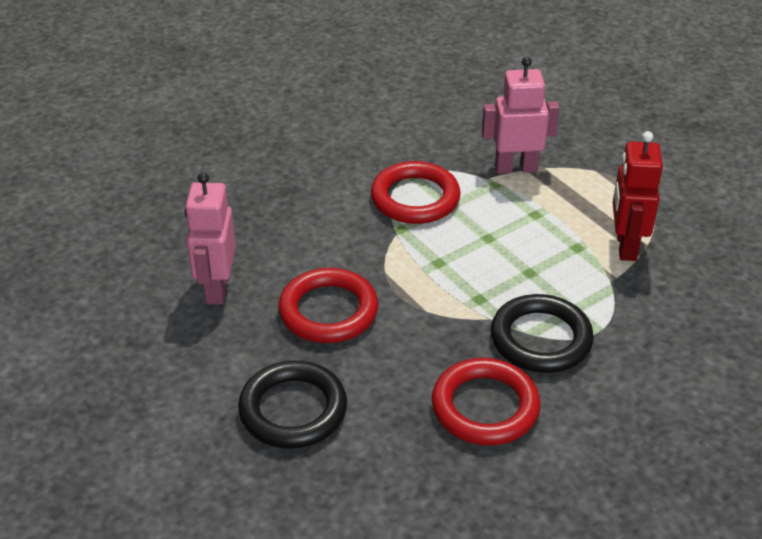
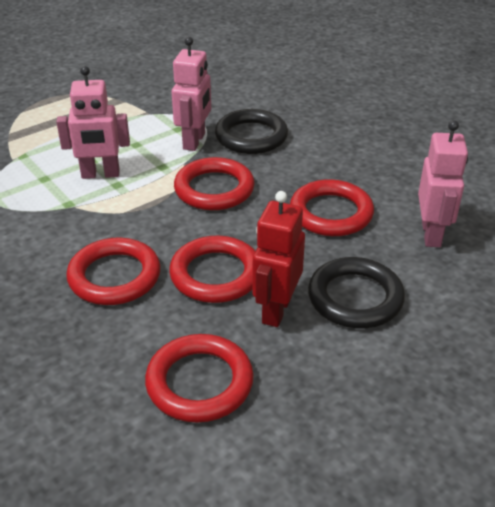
pink robot: 2 -> 3
red ring: 3 -> 5

